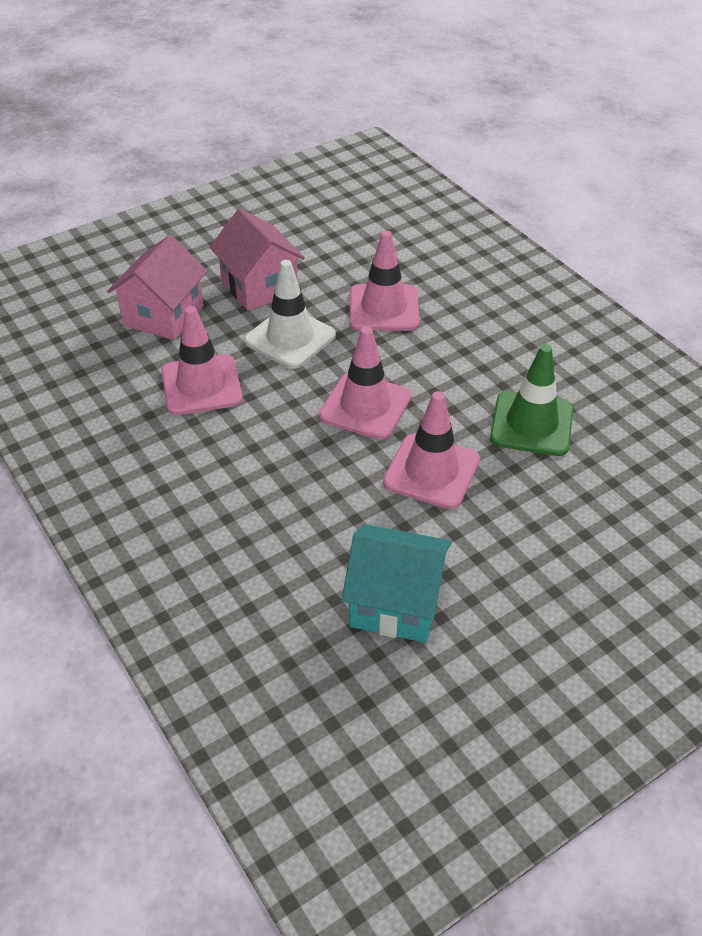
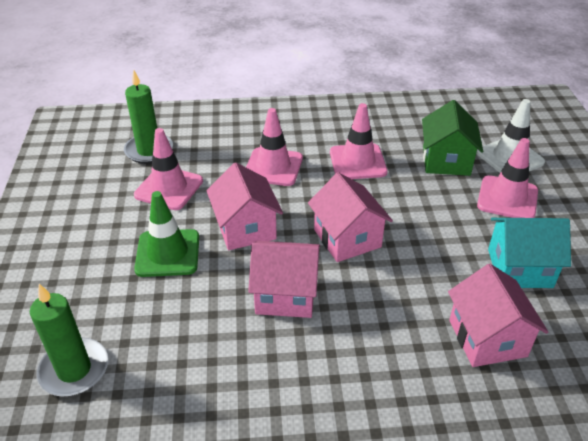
green candle: 0 -> 2
green house: 0 -> 1
pink house: 2 -> 4

